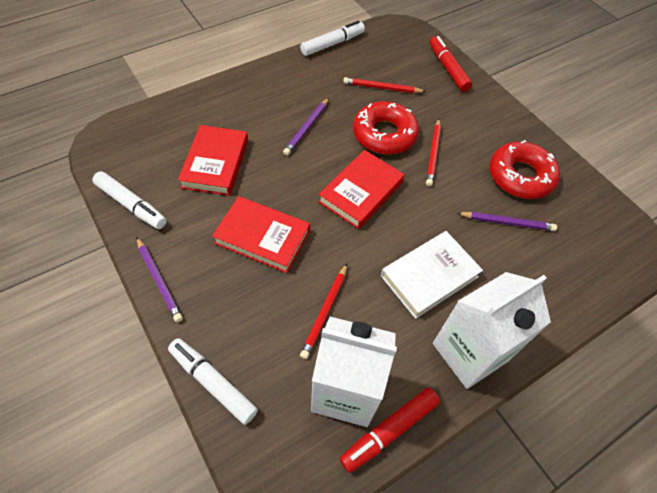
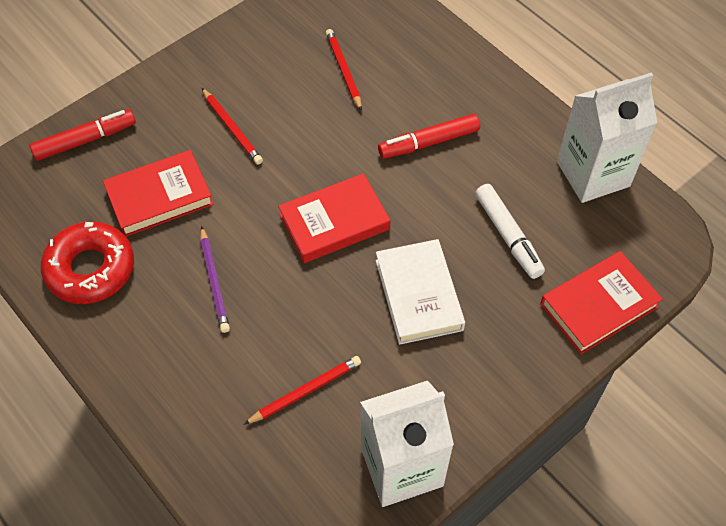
purple pencil: 3 -> 1
red donut: 2 -> 1
white marker: 3 -> 1

